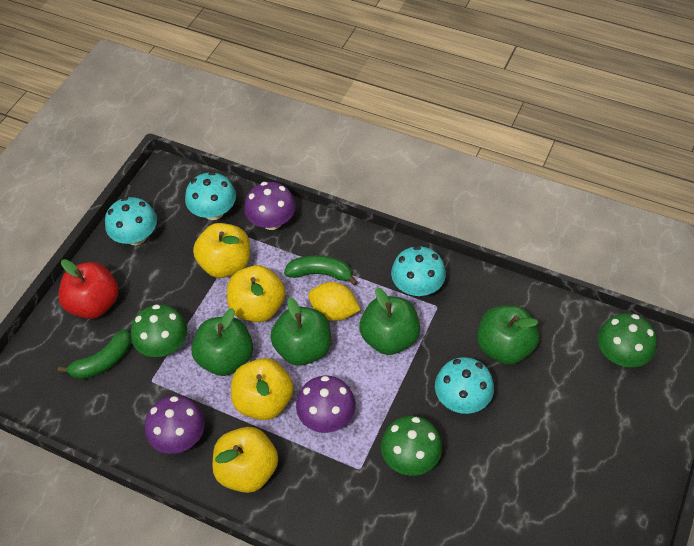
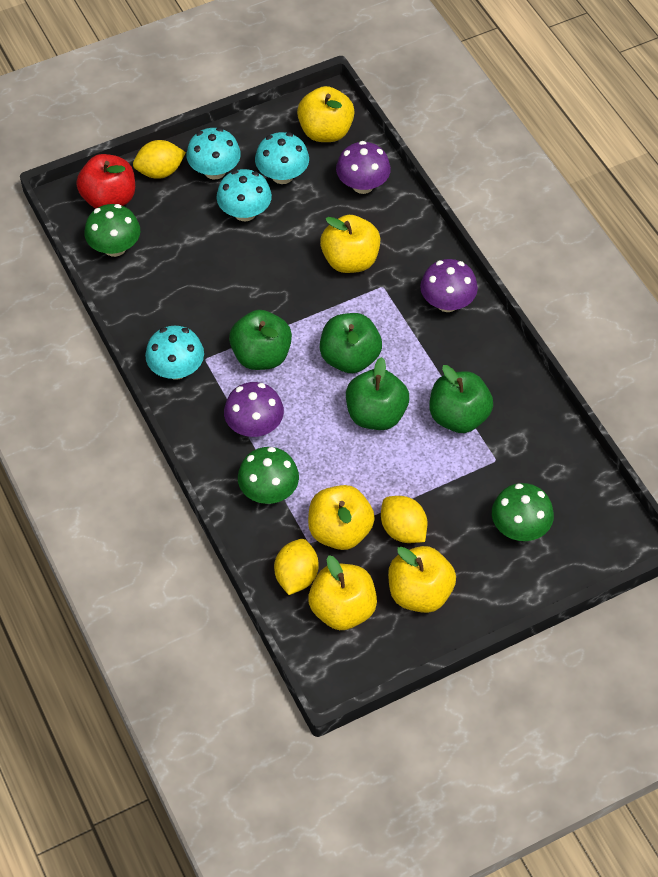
green banana: 2 -> 0
yellow apple: 4 -> 5
yellow lemon: 1 -> 3

